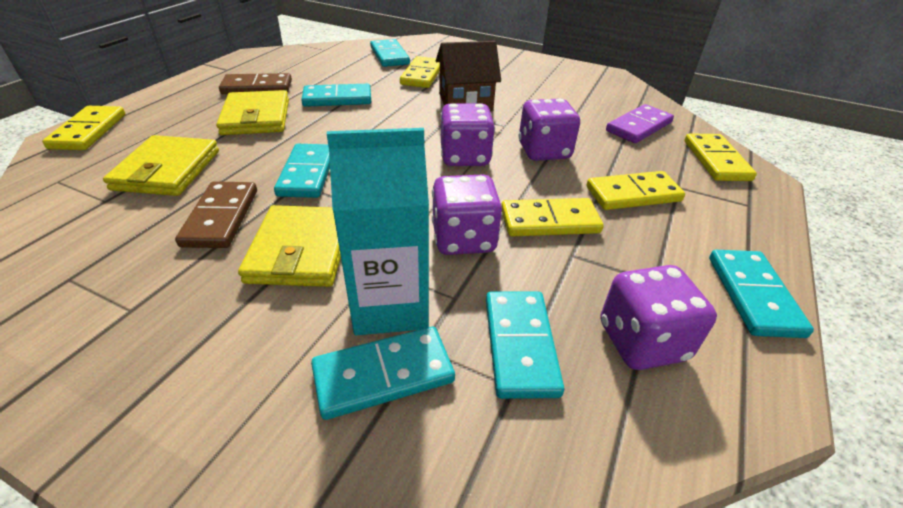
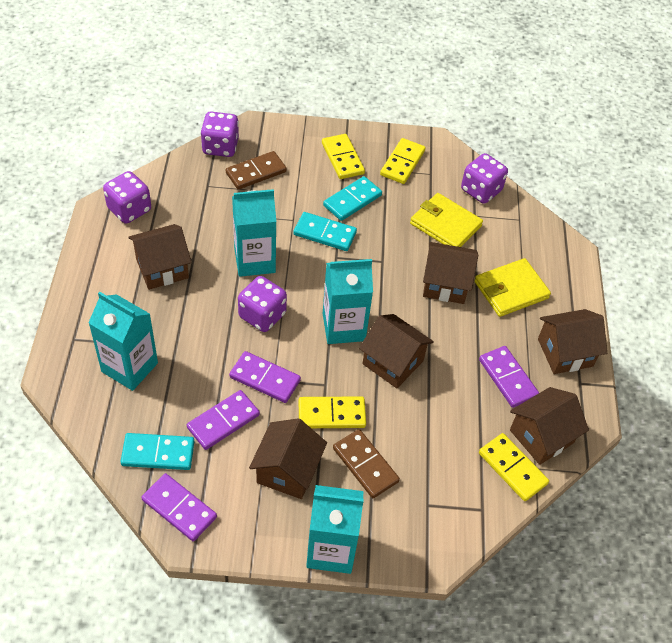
brown house: 1 -> 6
purple domino: 1 -> 4
turquoise carton: 1 -> 4
turquoise domino: 6 -> 3
yellow domino: 5 -> 4
yellow wallet: 3 -> 2

